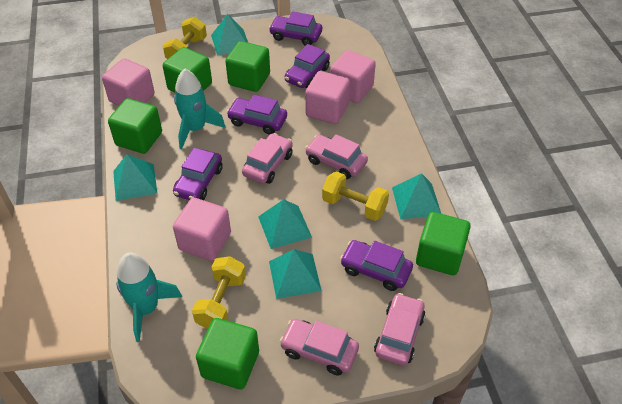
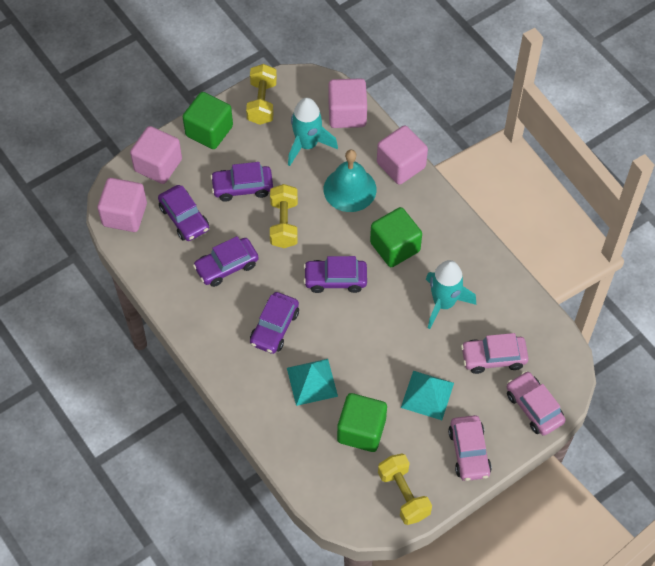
green cube: 5 -> 3
pink car: 4 -> 3
turquoise bell: 0 -> 1
turquoise pyramid: 5 -> 2

